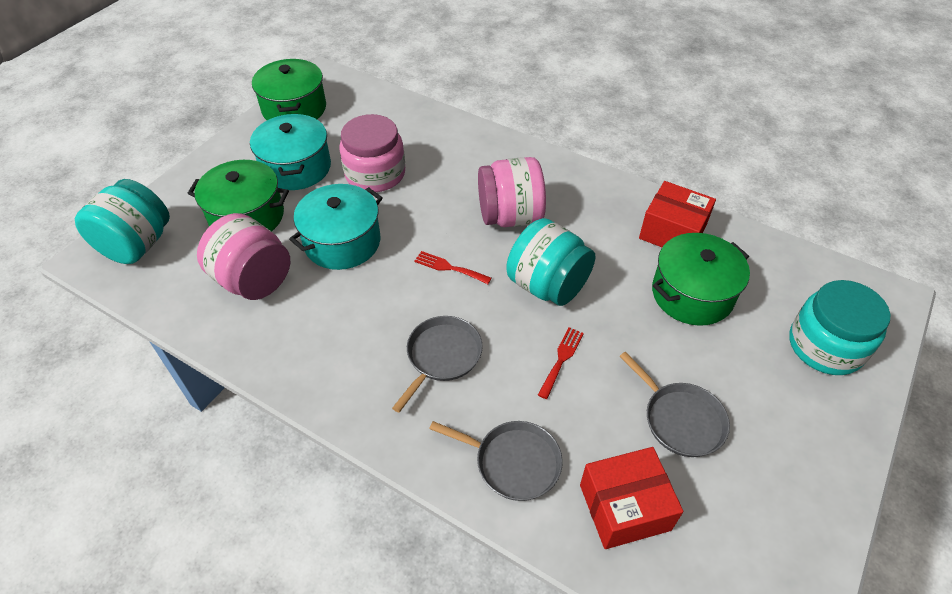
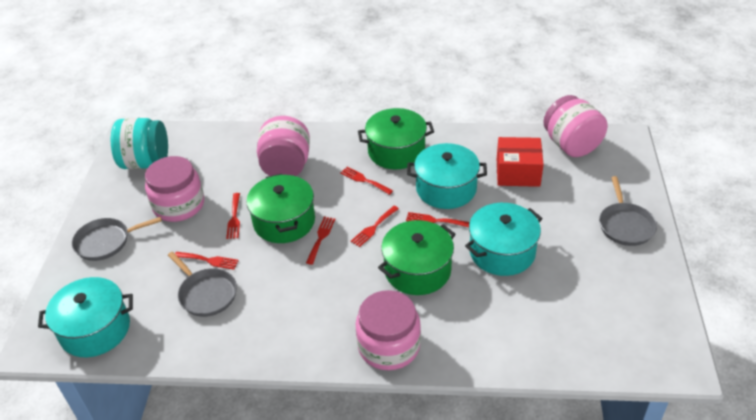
pink jar: 3 -> 4
red box: 2 -> 1
red fork: 2 -> 6
turquoise jar: 3 -> 1
turquoise pot: 2 -> 3

